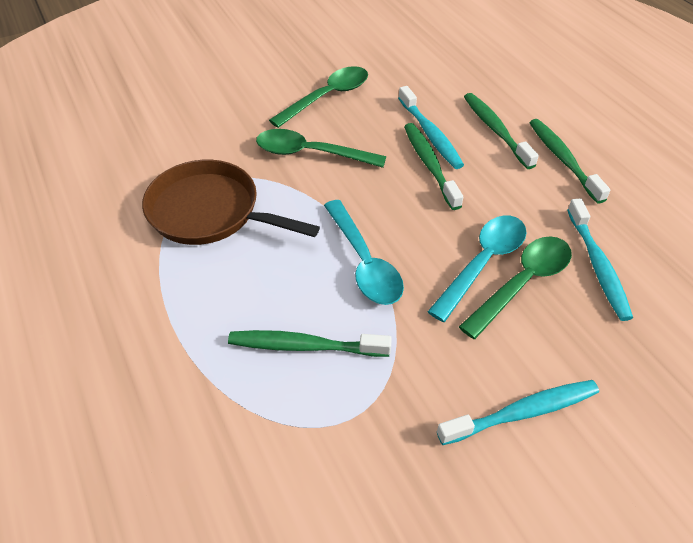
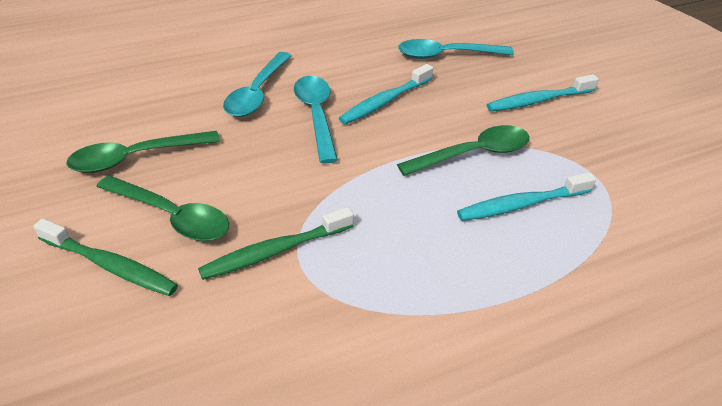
brown pan: 1 -> 0
green toothbrush: 4 -> 2
turquoise spoon: 2 -> 3

